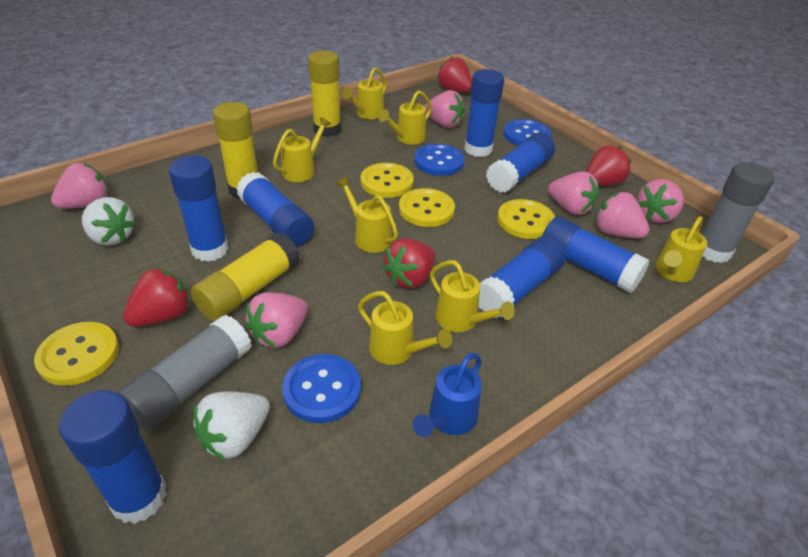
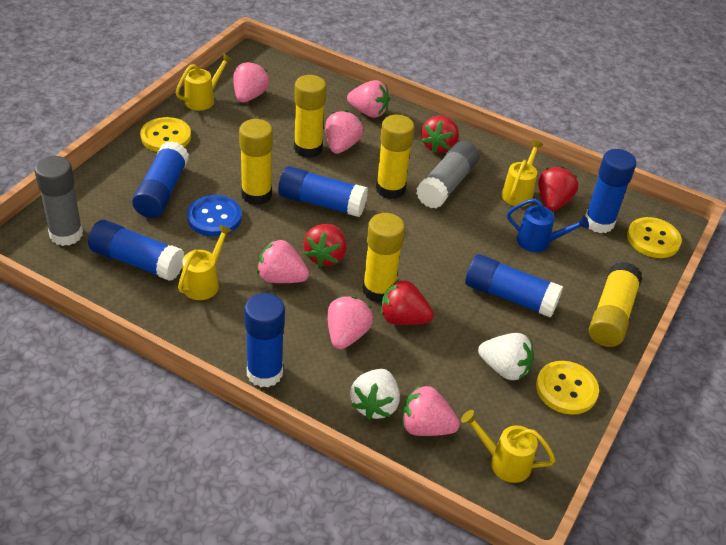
blue button: 3 -> 1
blue glue stick: 7 -> 6
yellow button: 4 -> 3
yellow glue stick: 3 -> 5
yellow watering can: 7 -> 4

